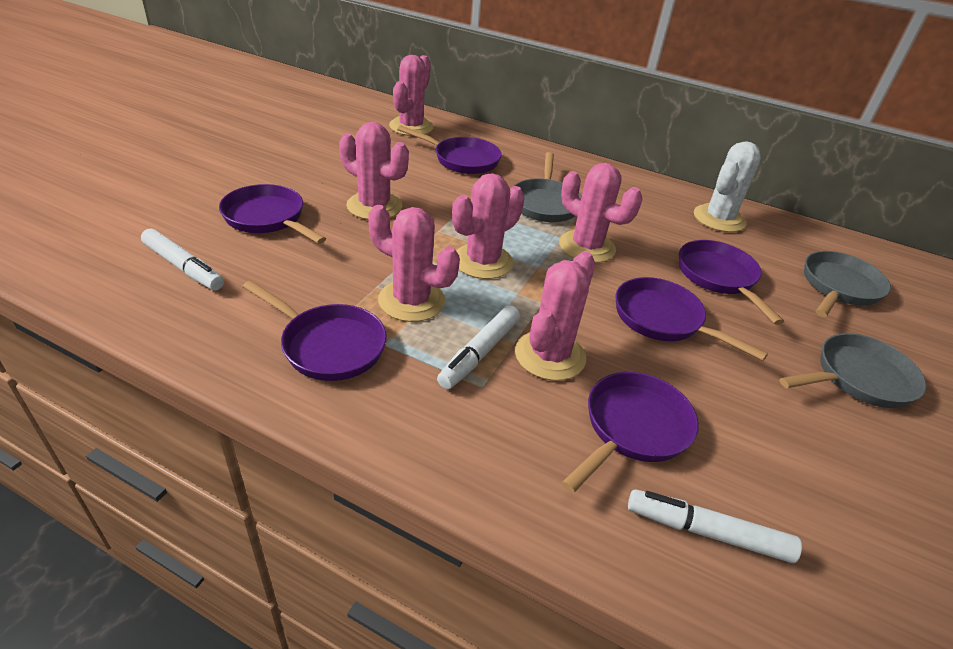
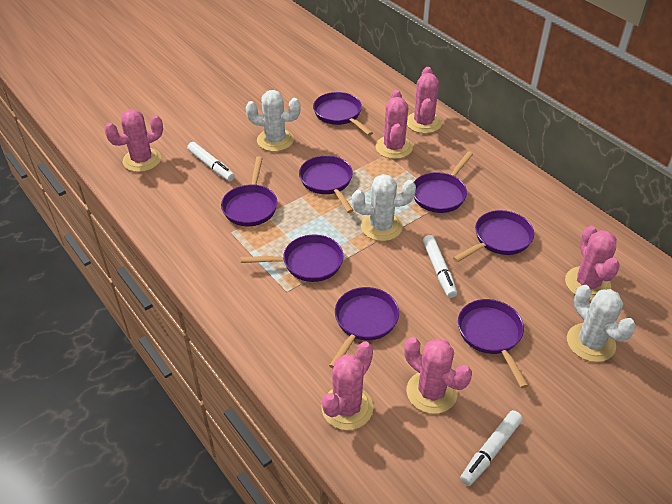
grey pan: 3 -> 0
purple pan: 6 -> 8
white cactus: 1 -> 3

